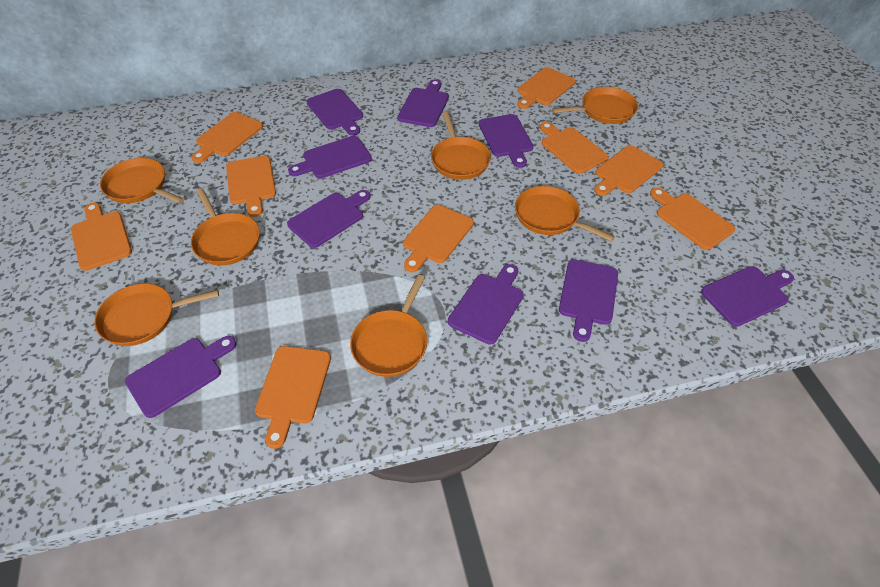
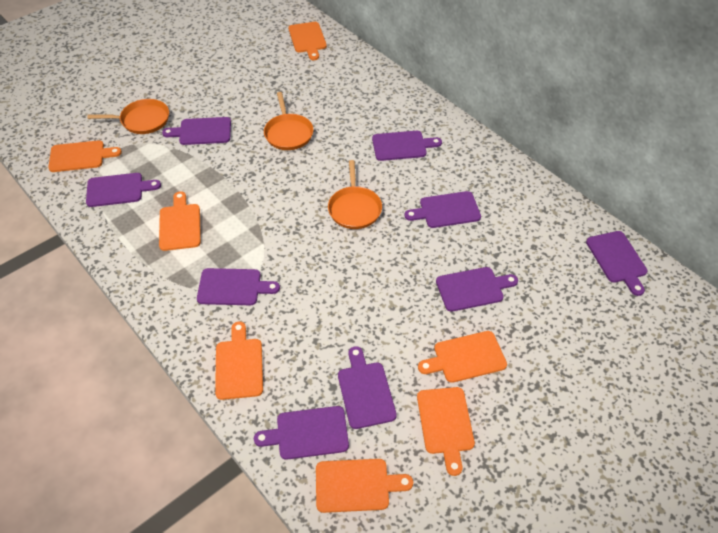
orange cutting board: 9 -> 7
orange pan: 7 -> 3

